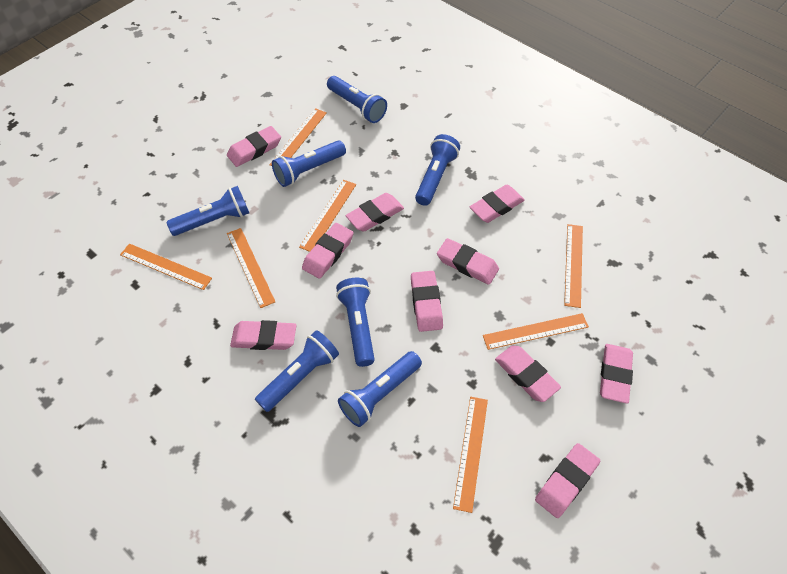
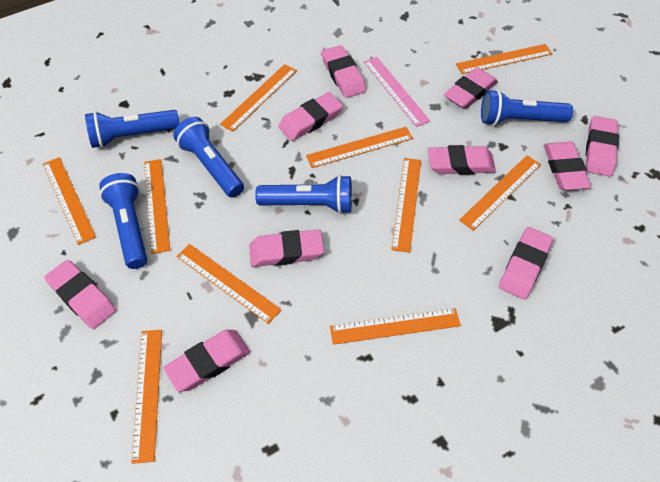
blue flashlight: 7 -> 5
orange ruler: 7 -> 10
pink ruler: 0 -> 1

